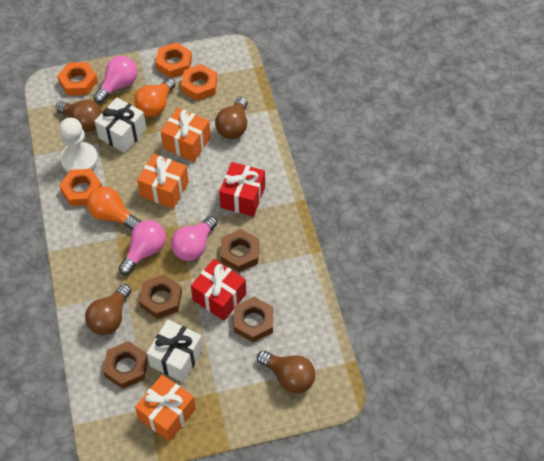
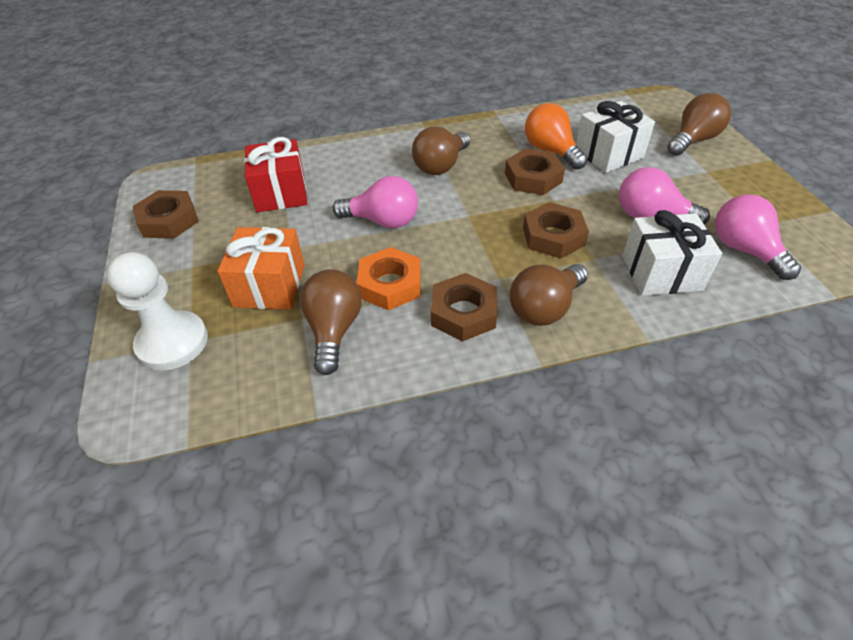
orange gift: 3 -> 1
orange light bulb: 2 -> 1
orange nut: 4 -> 1
red gift: 2 -> 1

